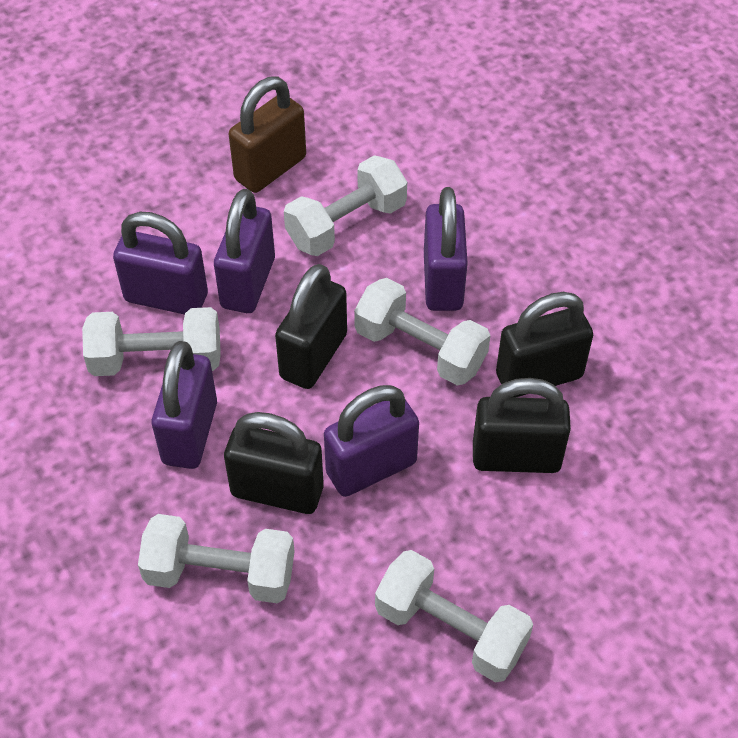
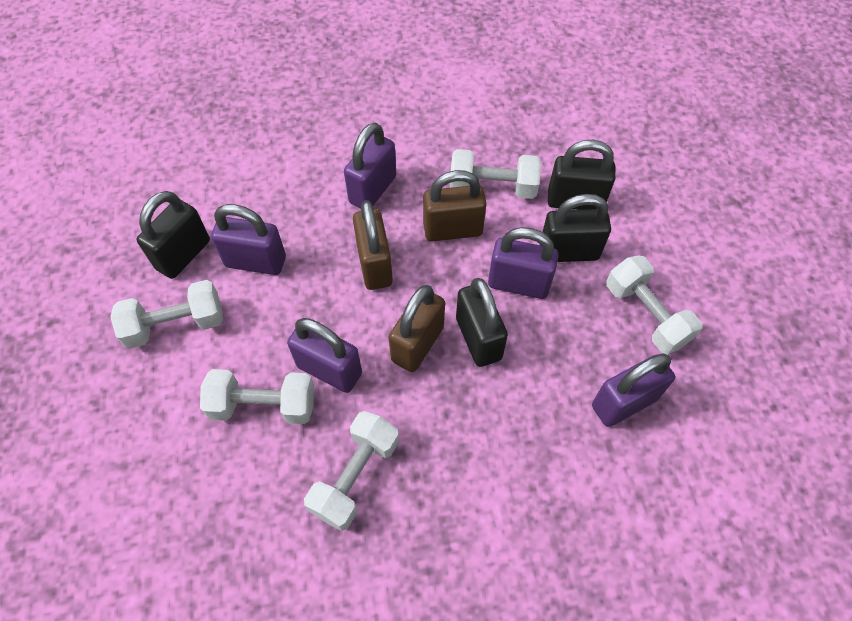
brown padlock: 1 -> 3

